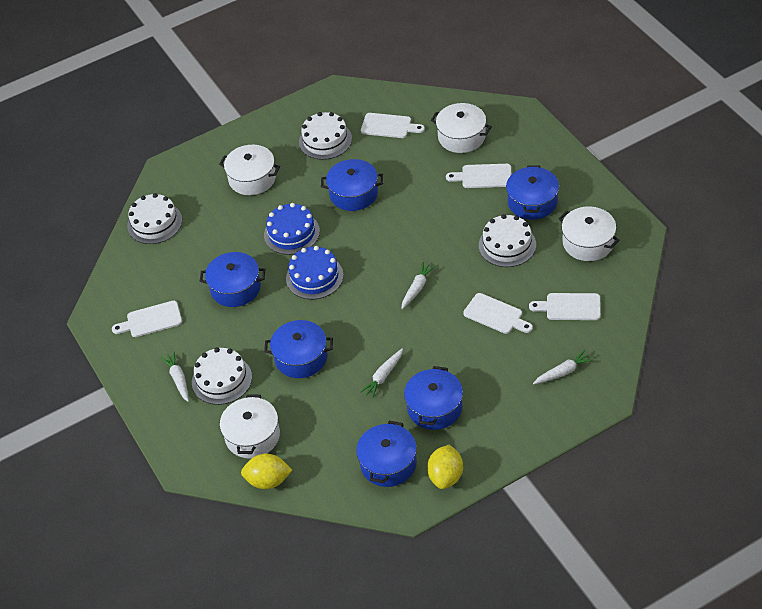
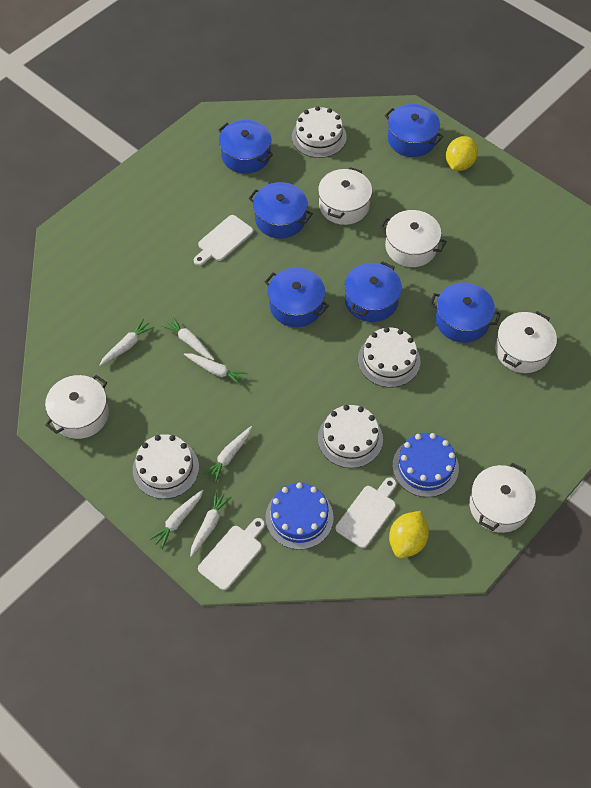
white carrot: 4 -> 6
white cutting board: 5 -> 3
white pot: 4 -> 5

